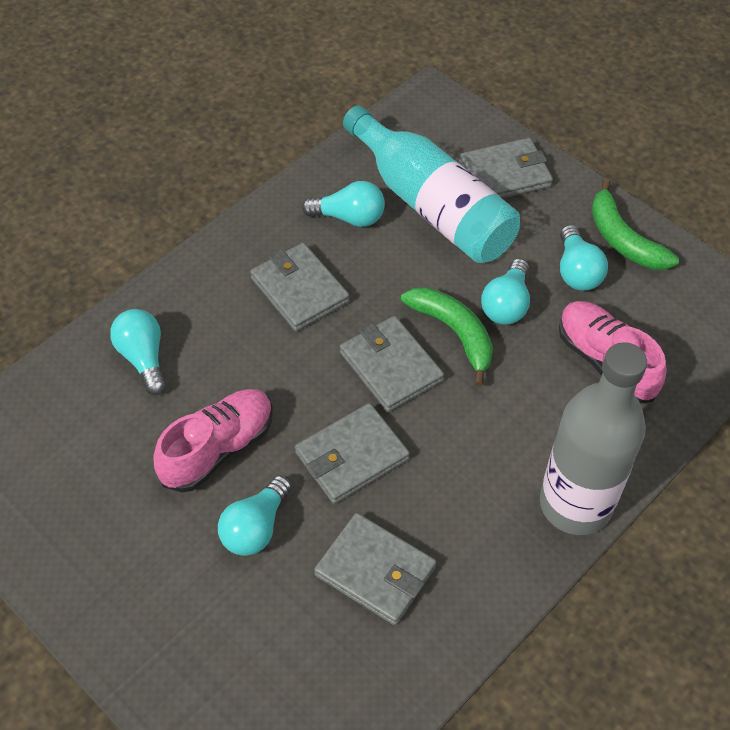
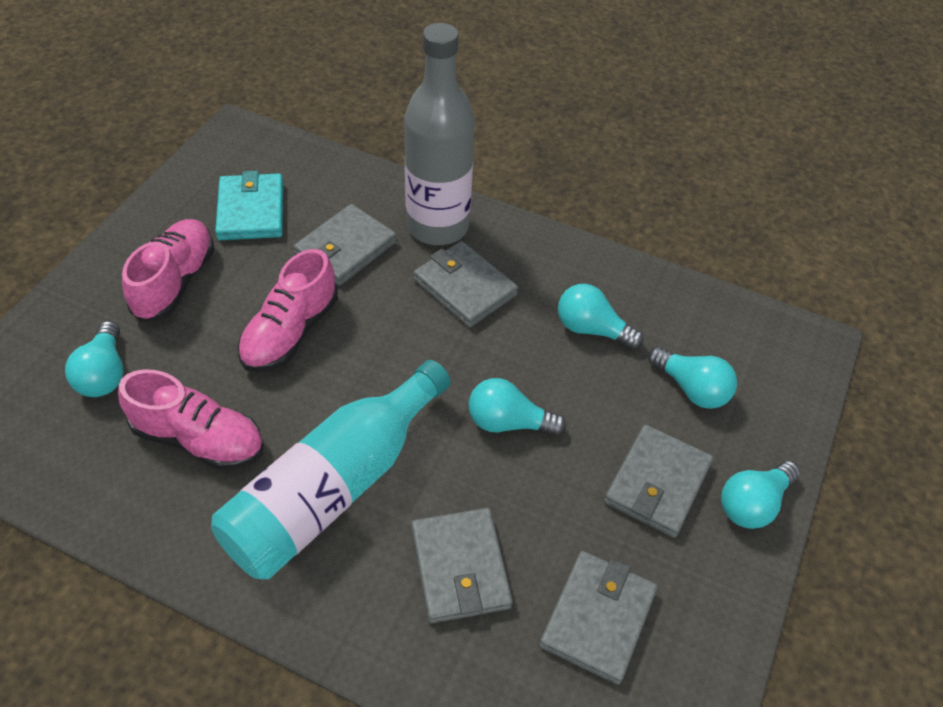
green banana: 2 -> 0
pink shoe: 2 -> 3
turquoise wallet: 0 -> 1

